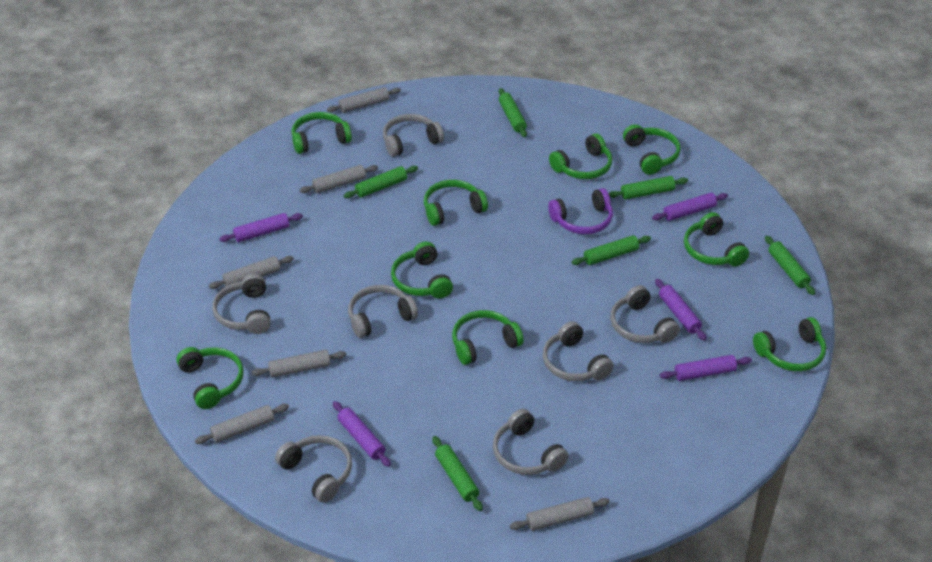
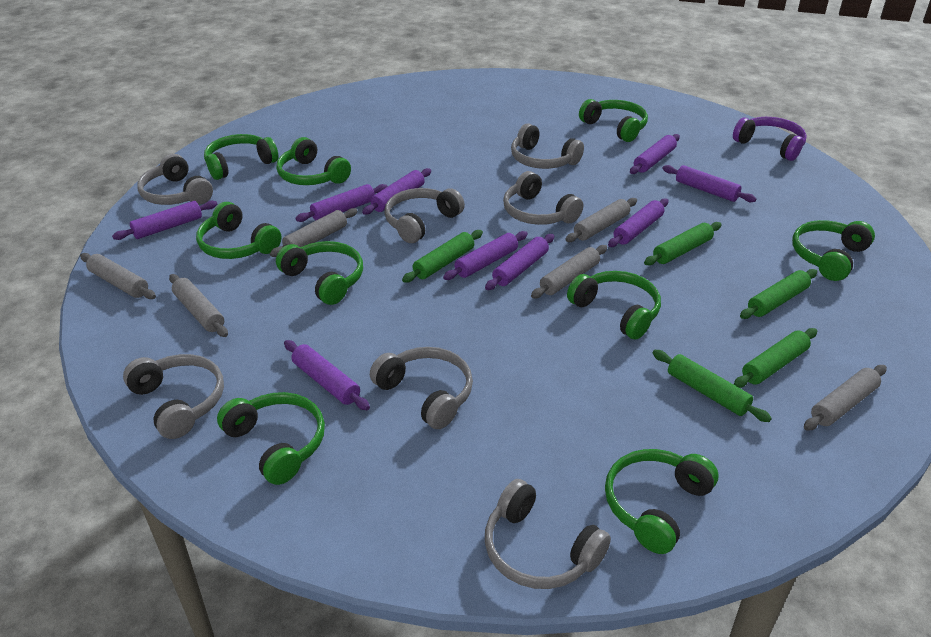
green rolling pin: 6 -> 5
purple rolling pin: 5 -> 9

